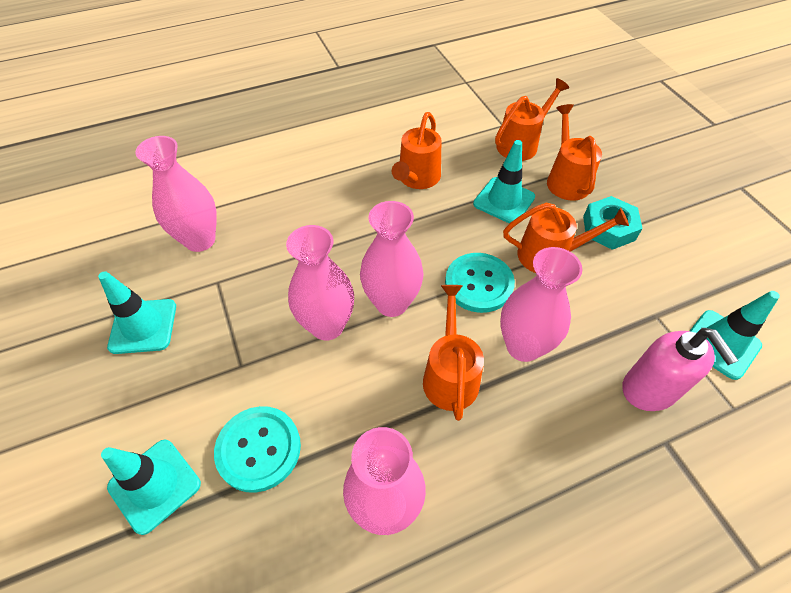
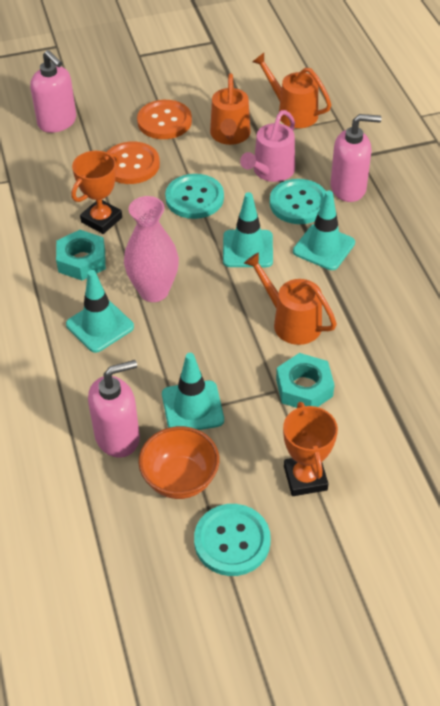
orange bowl: 0 -> 1
orange button: 0 -> 2
orange trophy: 0 -> 2
orange watering can: 5 -> 3
pink soap dispenser: 1 -> 3
pink vase: 5 -> 1
pink watering can: 0 -> 1
turquoise button: 2 -> 3
turquoise nut: 1 -> 2

